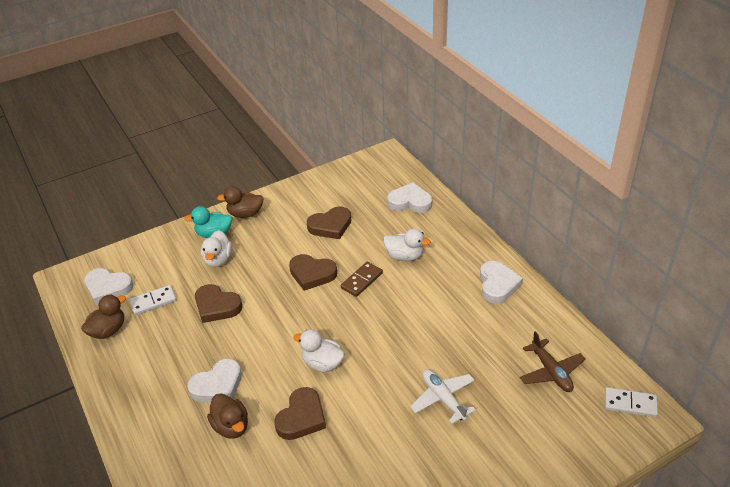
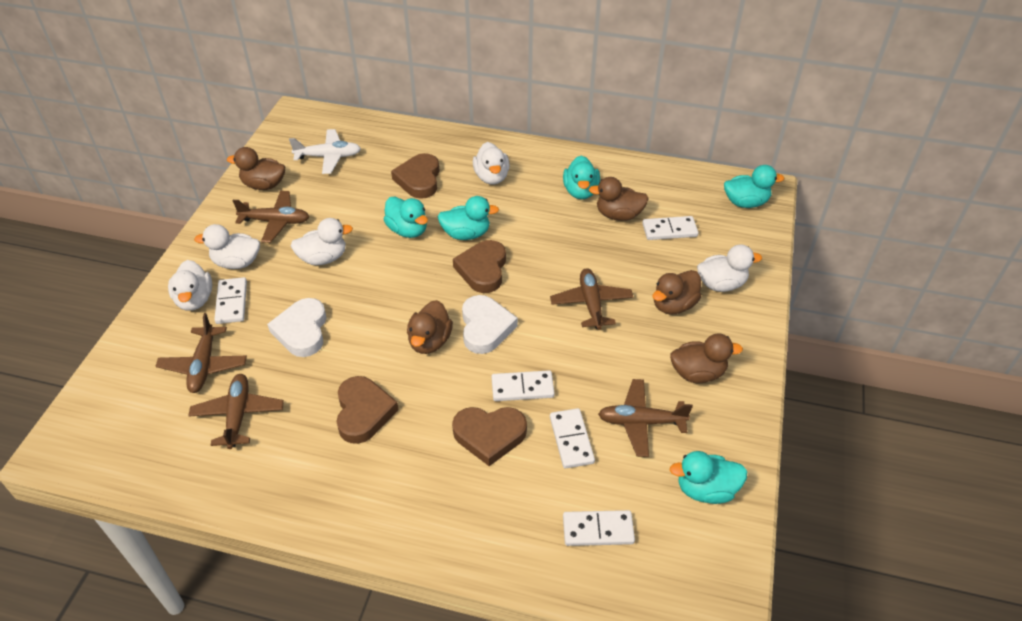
brown domino: 1 -> 0
brown duck: 3 -> 5
brown plane: 1 -> 5
turquoise duck: 1 -> 5
white domino: 2 -> 5
white duck: 3 -> 5
white heart: 4 -> 2

